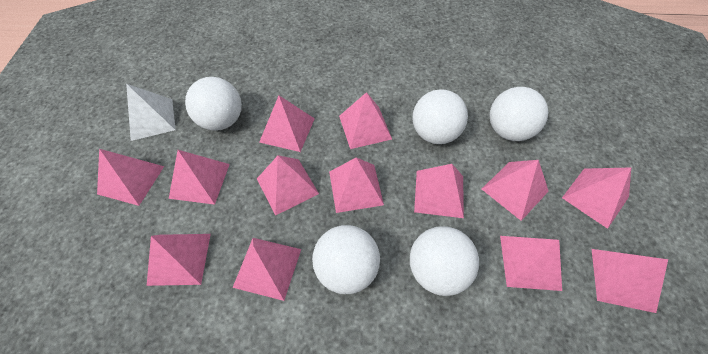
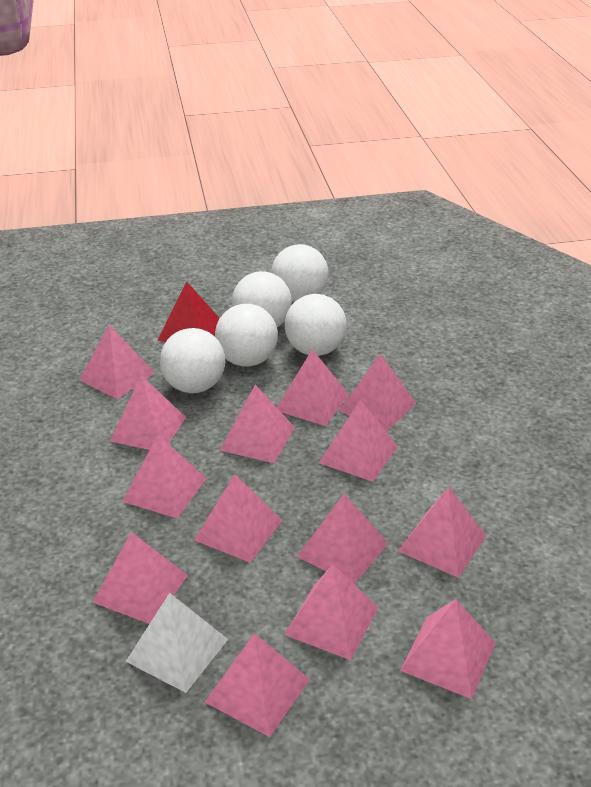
pink pyramid: 13 -> 14
red pyramid: 0 -> 1

